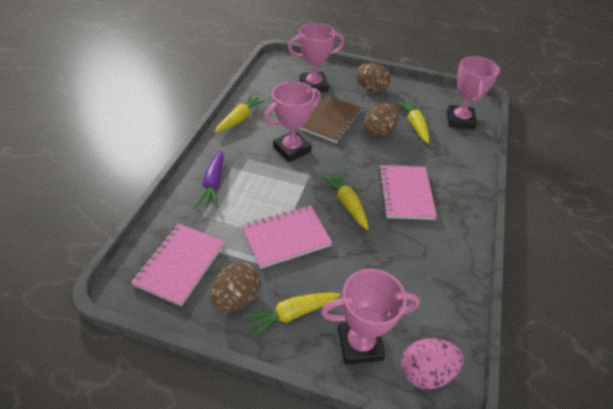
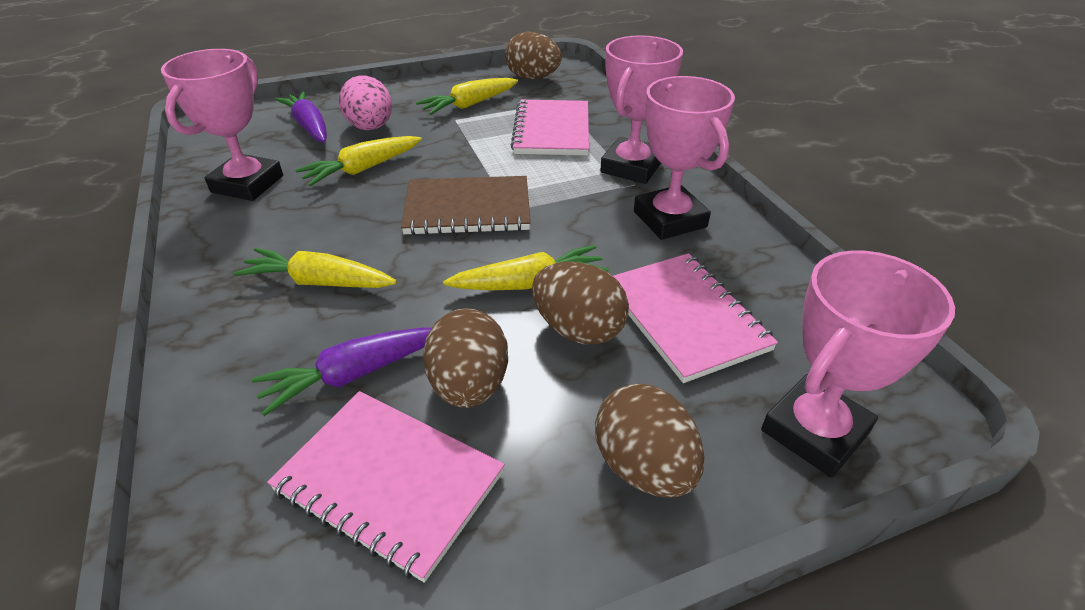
brown egg: 3 -> 4
purple carrot: 1 -> 2

